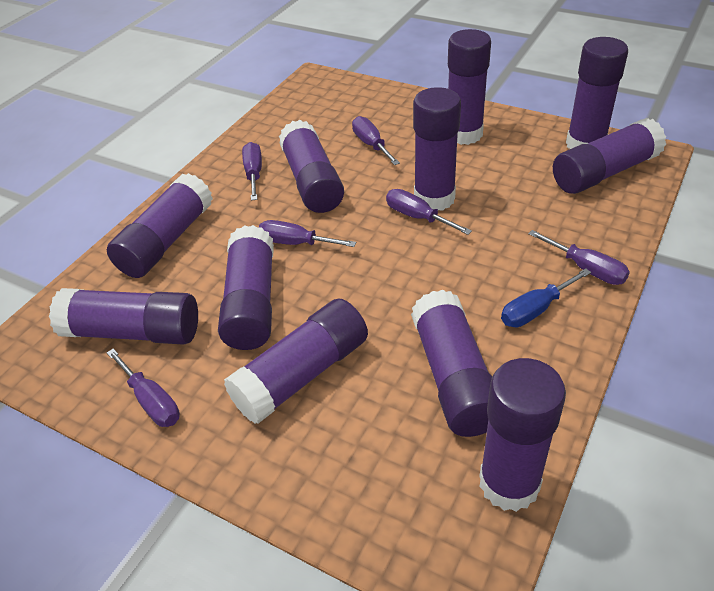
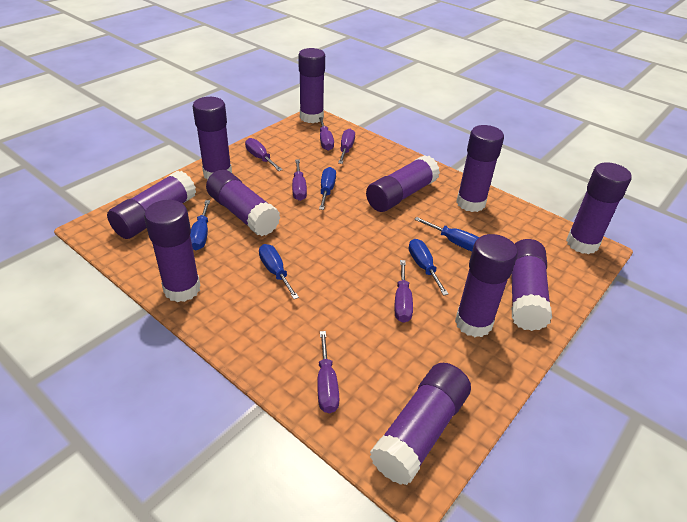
blue screwdriver: 1 -> 5

